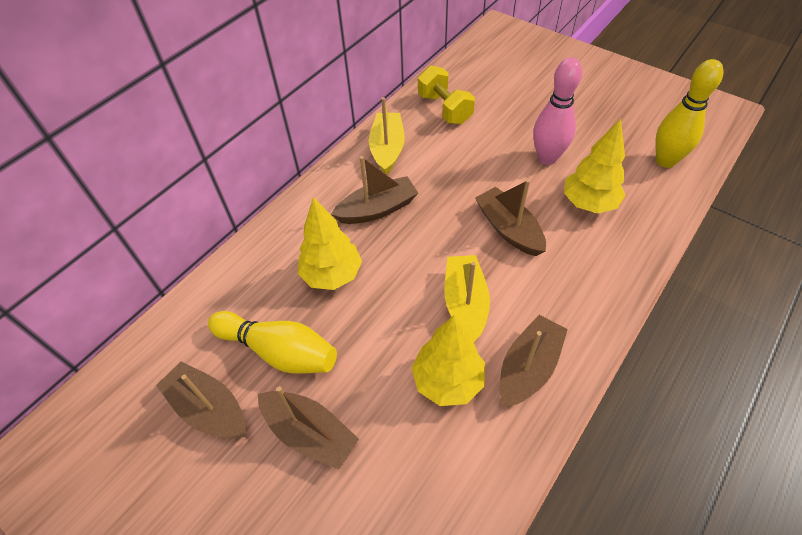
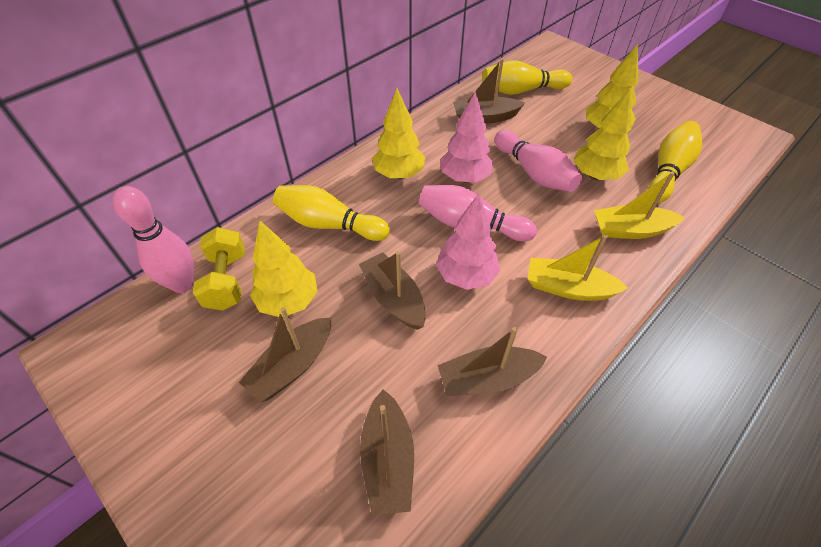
pink bowling pin: 1 -> 3
pink tree: 0 -> 2
yellow bowling pin: 2 -> 3
yellow tree: 3 -> 4

